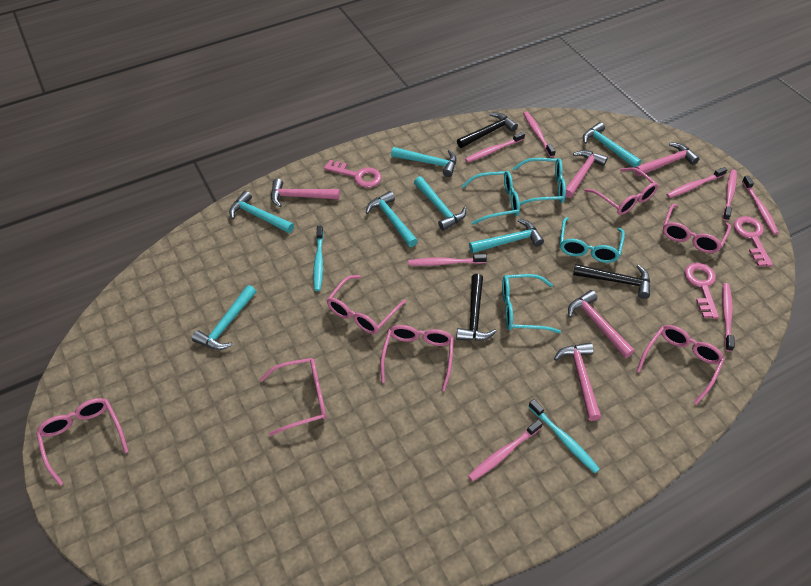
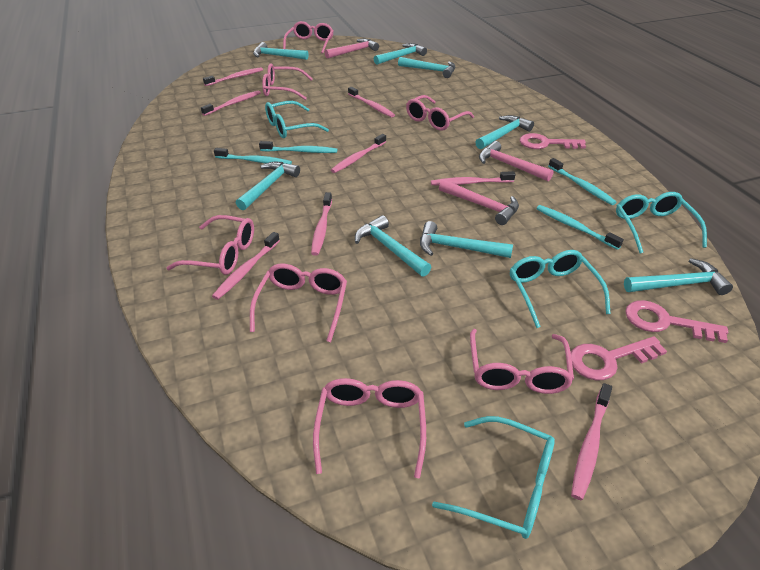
black hammer: 3 -> 0
pink hammer: 5 -> 3
turquoise hammer: 7 -> 8
turquoise toothbrush: 2 -> 4

